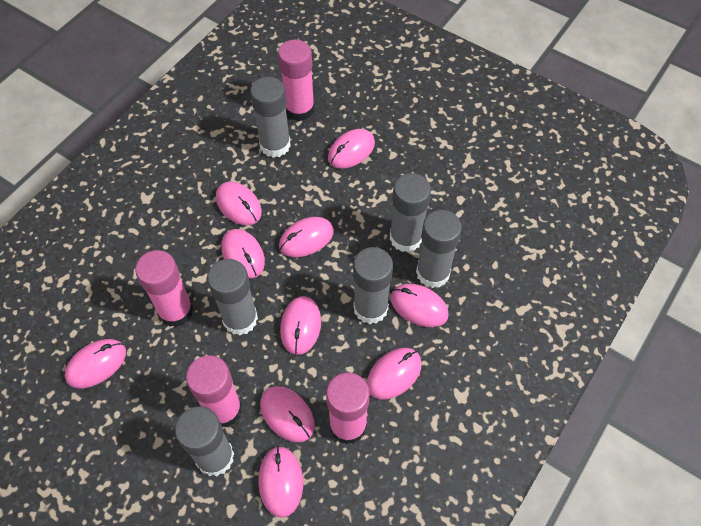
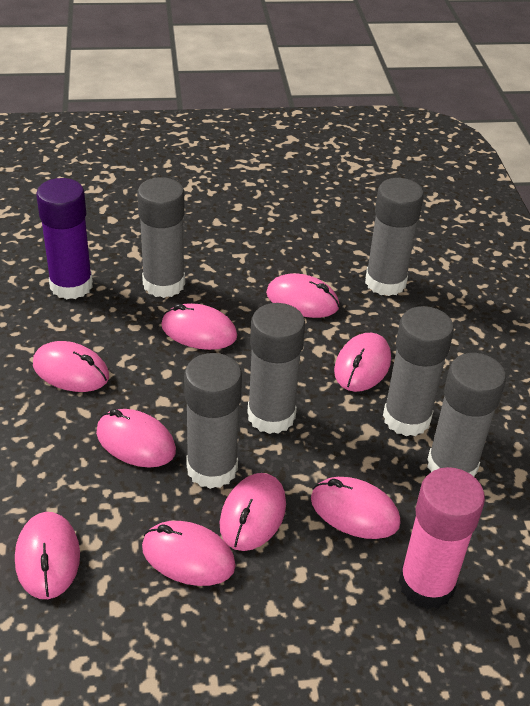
pink glue stick: 4 -> 1
pink mouse: 10 -> 9
purple glue stick: 0 -> 1

